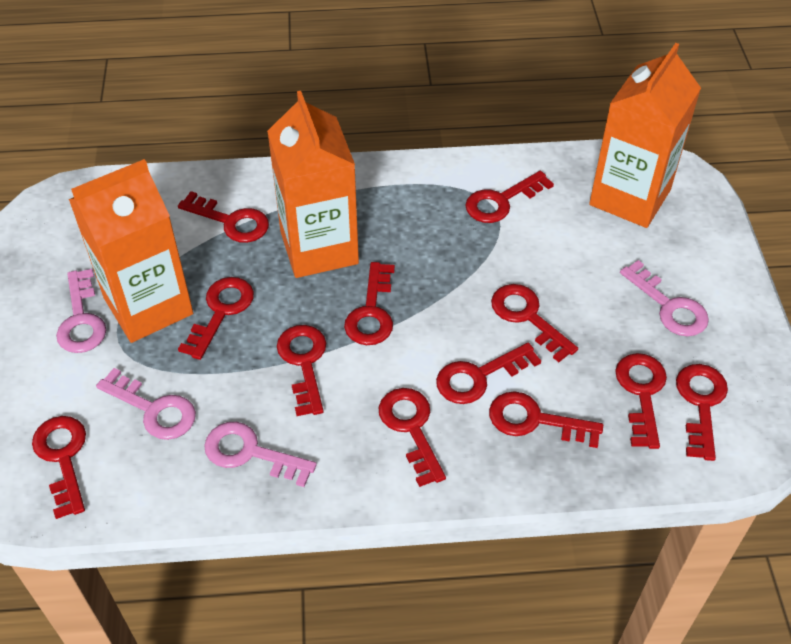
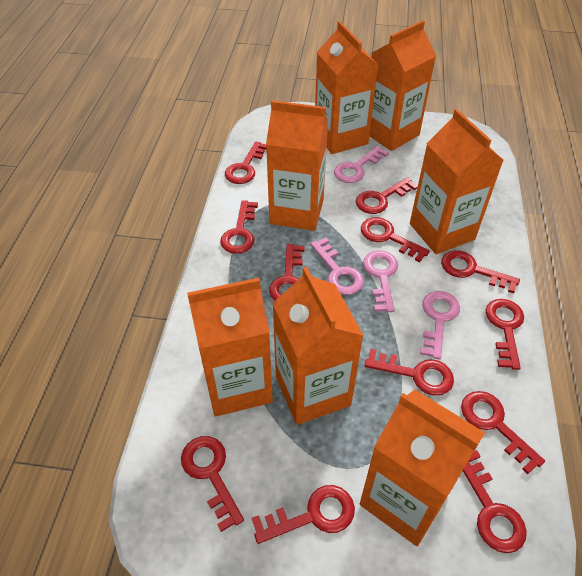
orange carton: 3 -> 7

